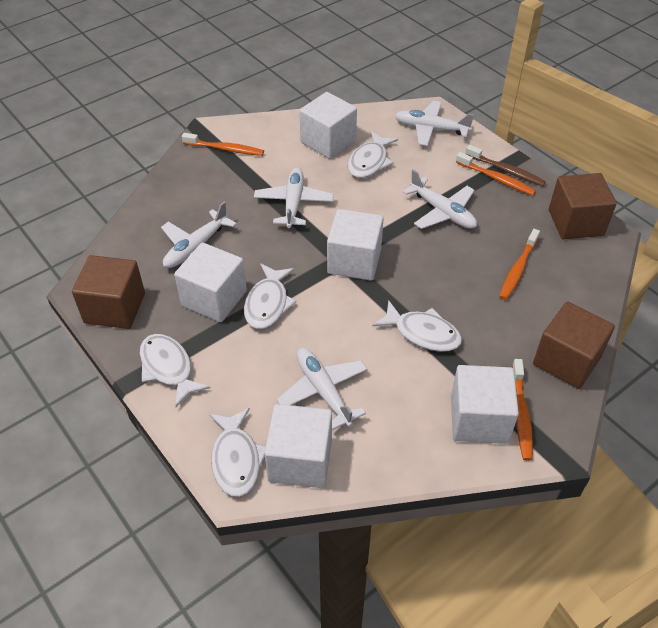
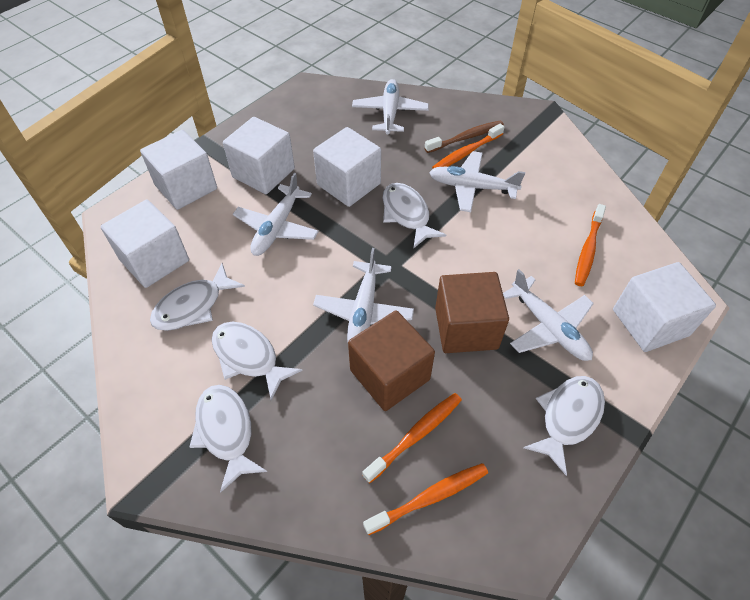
brown cube: 3 -> 2

